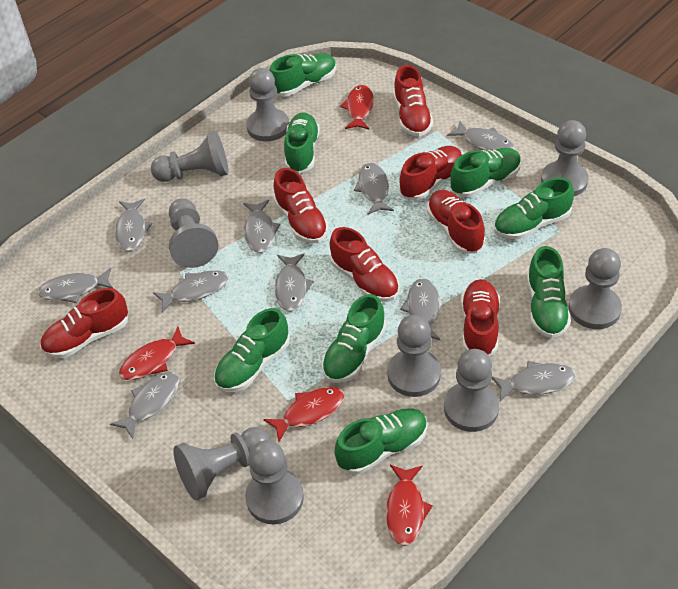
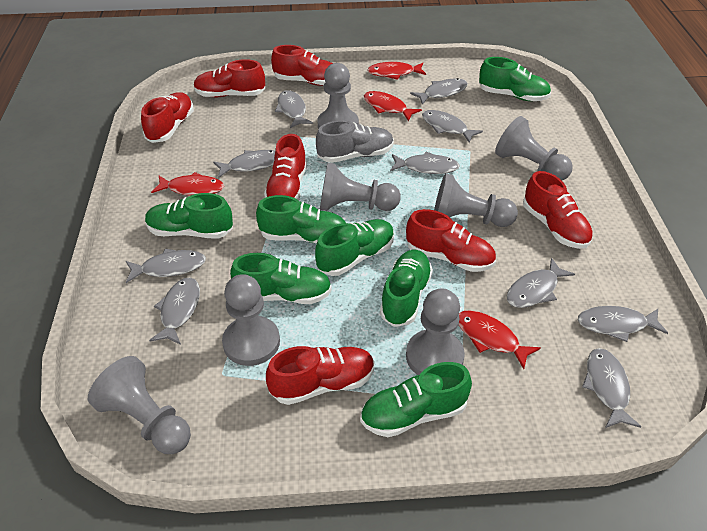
green shoe: 8 -> 7
grey pawn: 9 -> 7
grey shoe: 0 -> 1

